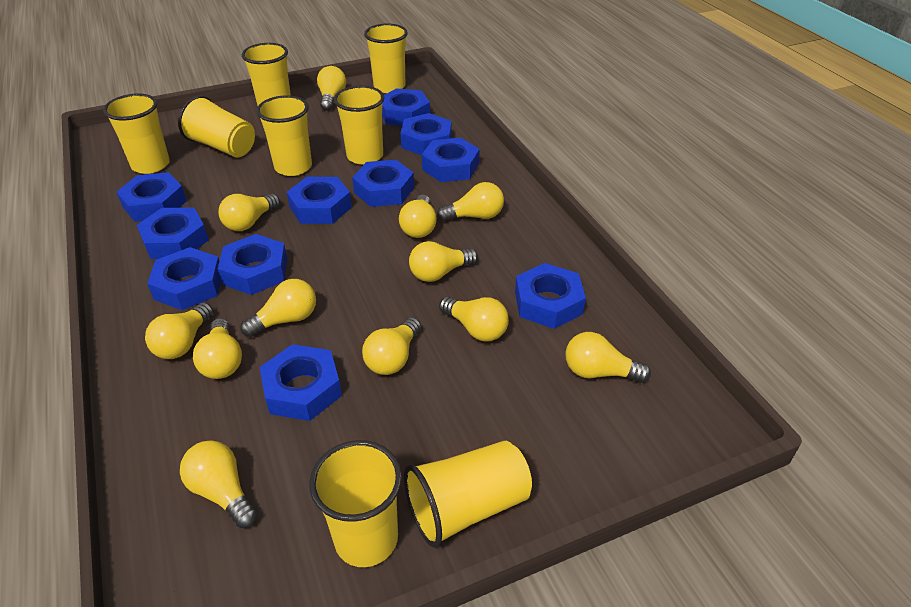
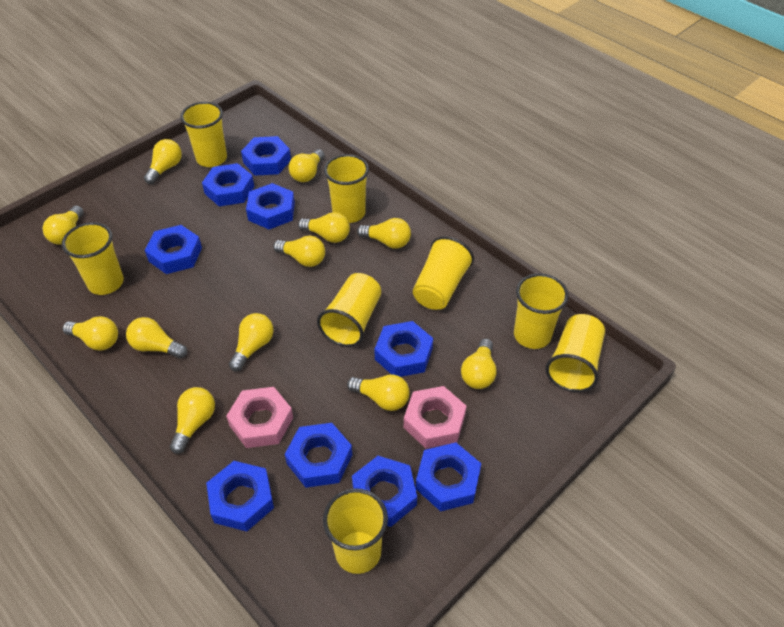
blue nut: 11 -> 9
pink nut: 0 -> 2

